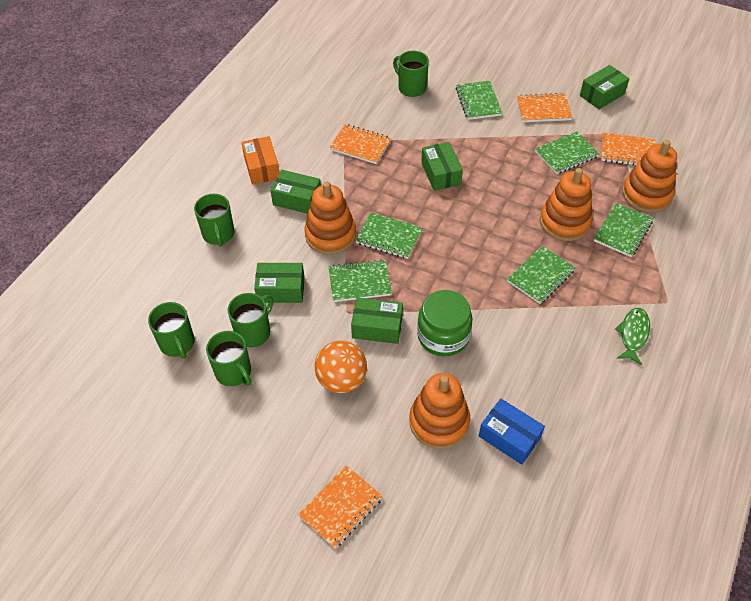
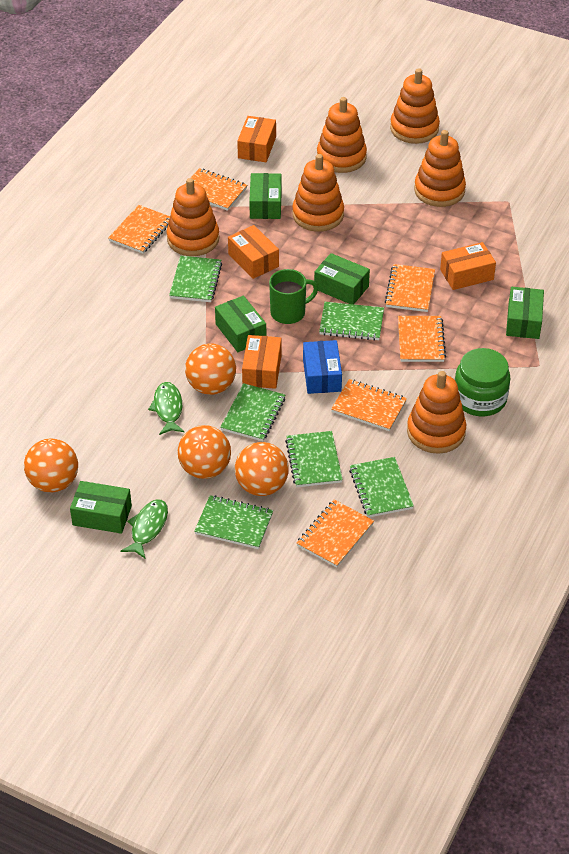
green fish: 1 -> 2
green mug: 5 -> 1
orange ball: 1 -> 4
orange box: 1 -> 4
orange notebook: 4 -> 6
orange stacking toy: 4 -> 6

